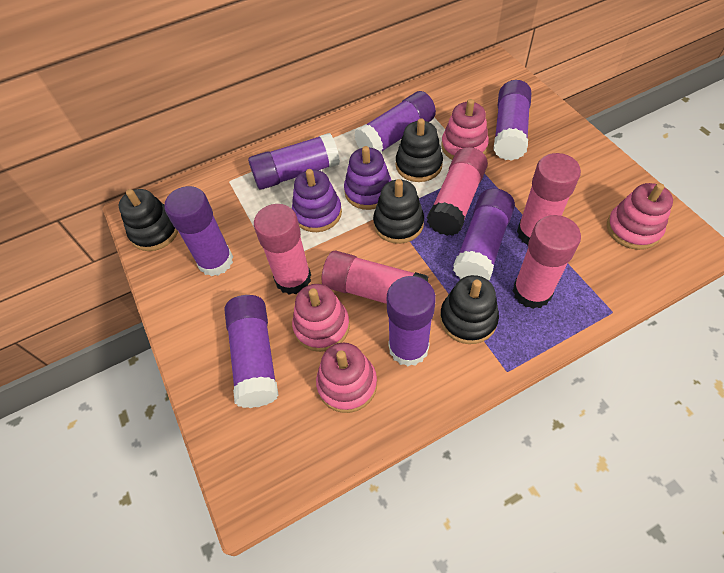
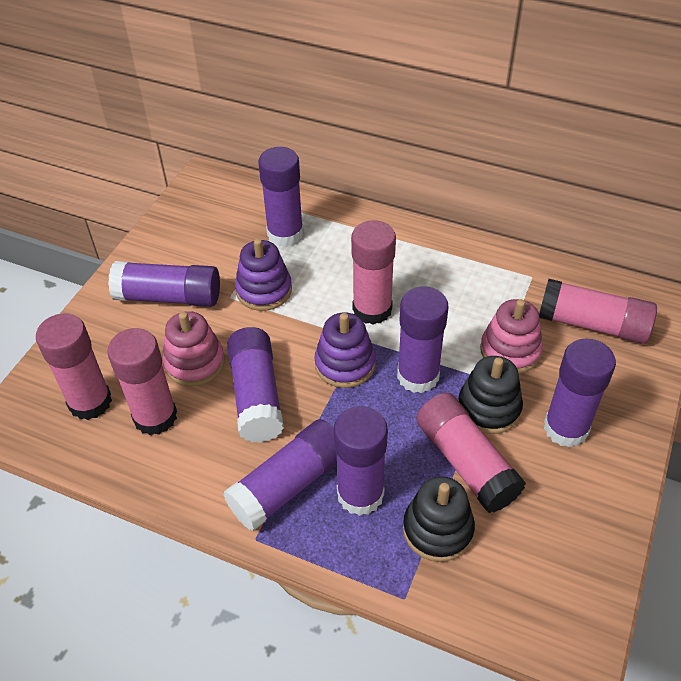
black stacking toy: 4 -> 2
pink stacking toy: 4 -> 2

